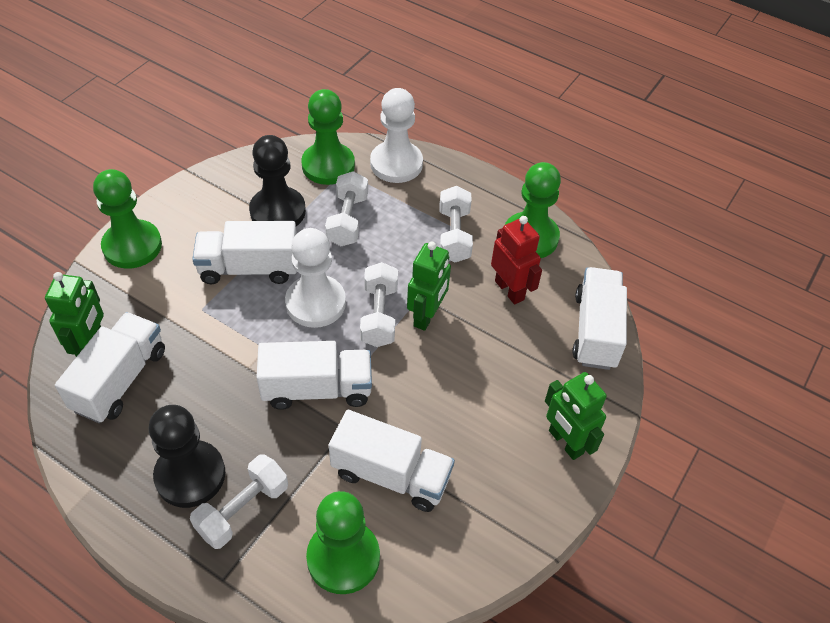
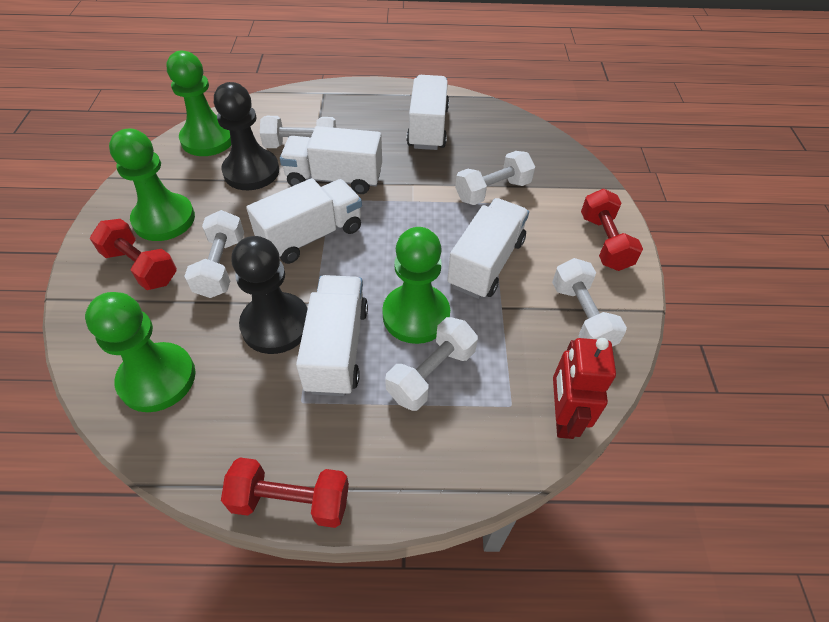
green robot: 3 -> 0
red dumbbell: 0 -> 3
white dumbbell: 4 -> 5
white pawn: 2 -> 0

